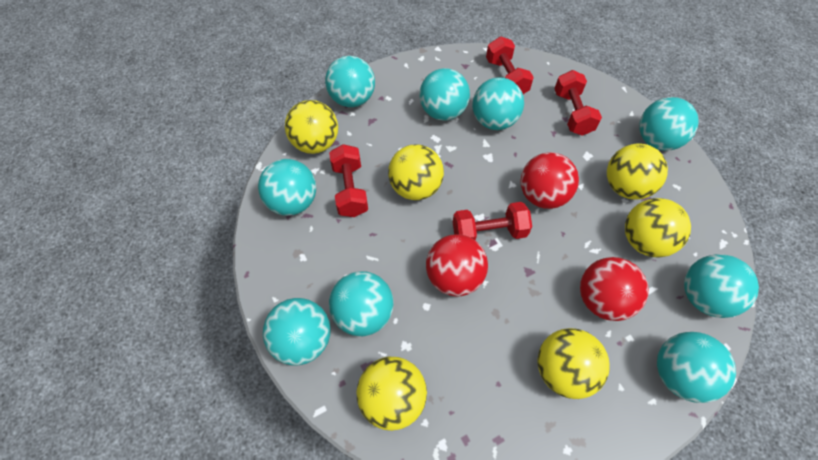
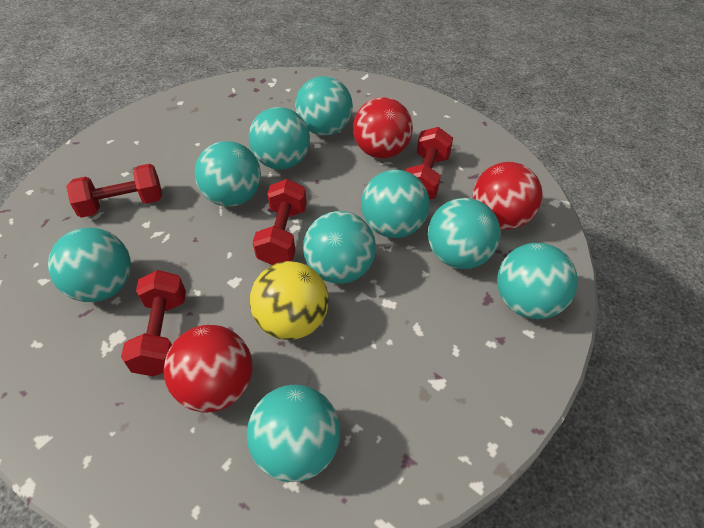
yellow ball: 6 -> 1

